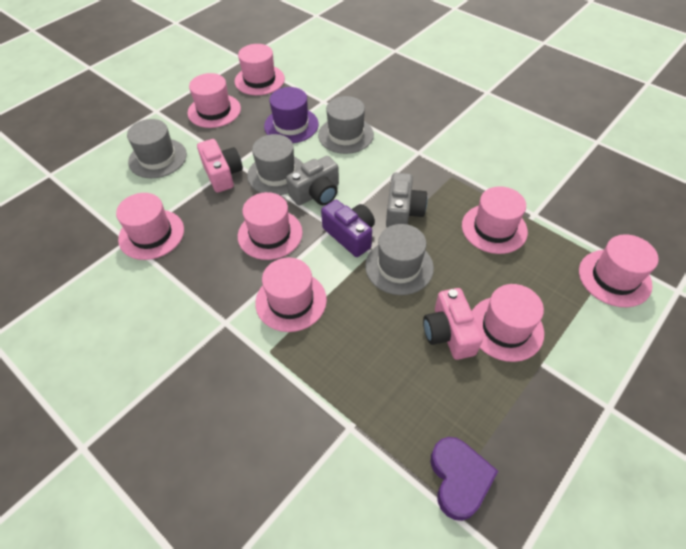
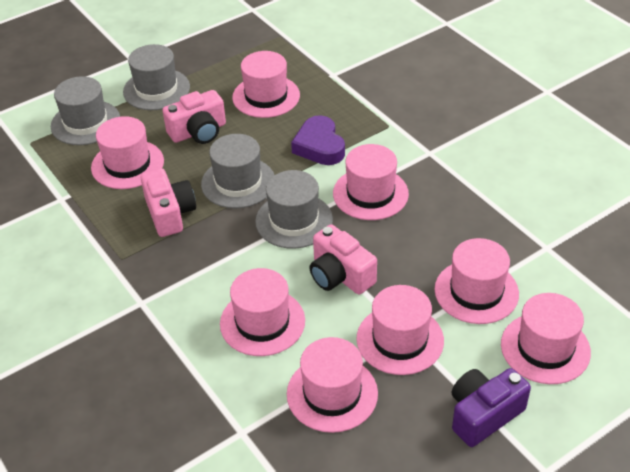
grey camera: 2 -> 0
pink camera: 2 -> 3
purple hat: 1 -> 0

